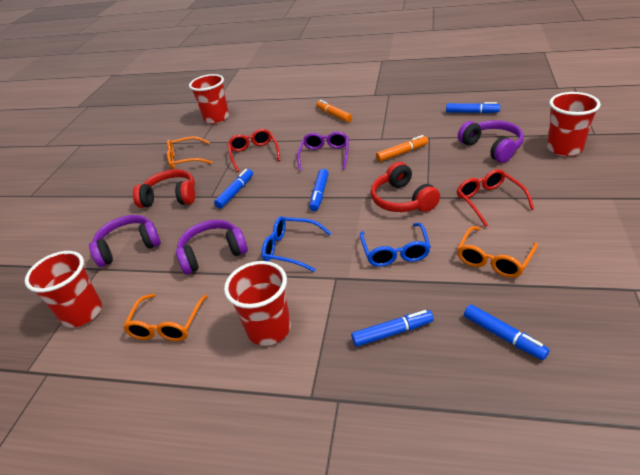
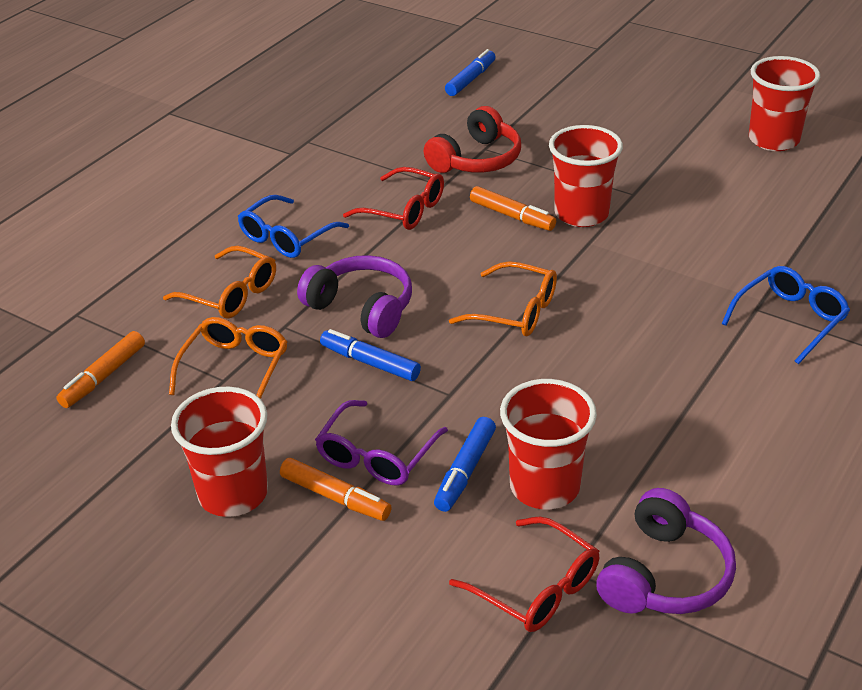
blue marker: 5 -> 3
orange marker: 2 -> 3
purple headphones: 3 -> 2
red headphones: 2 -> 1

